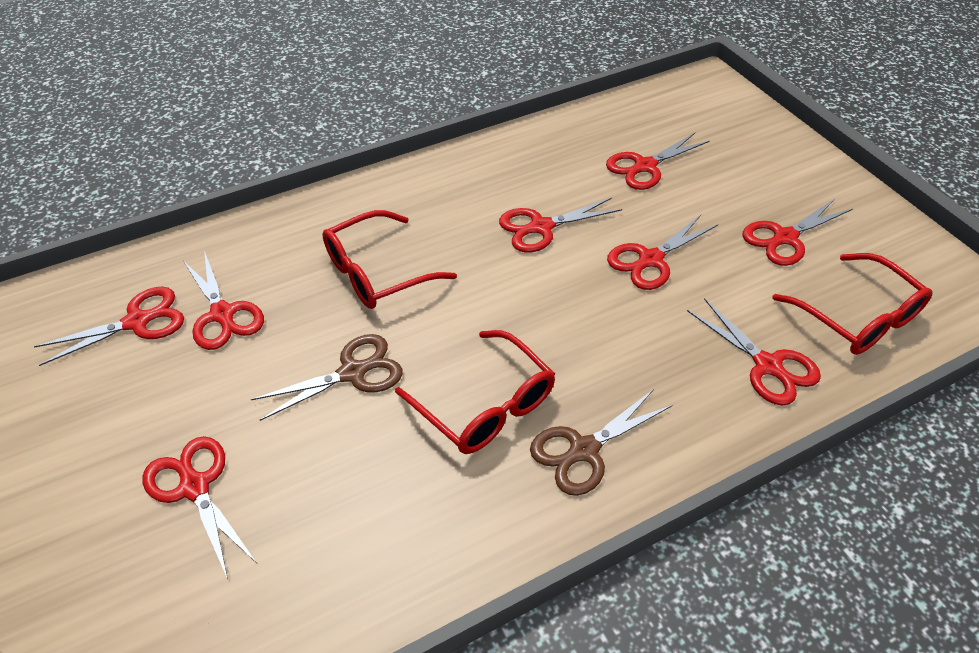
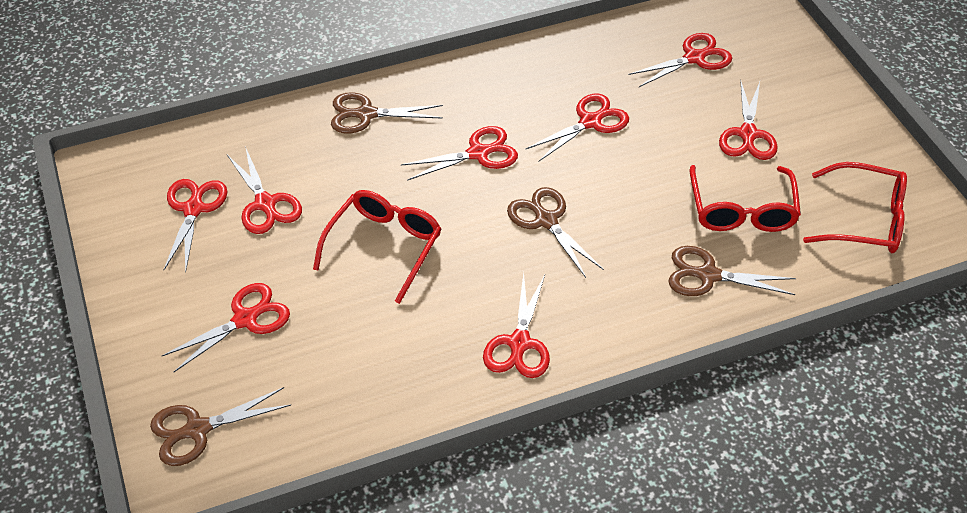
brown scissors: 2 -> 4

